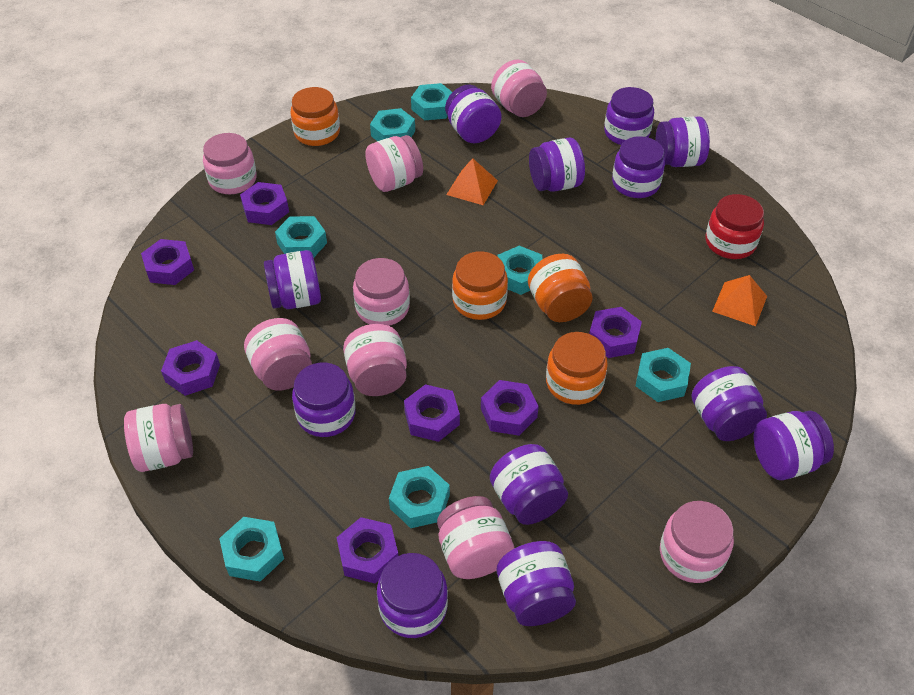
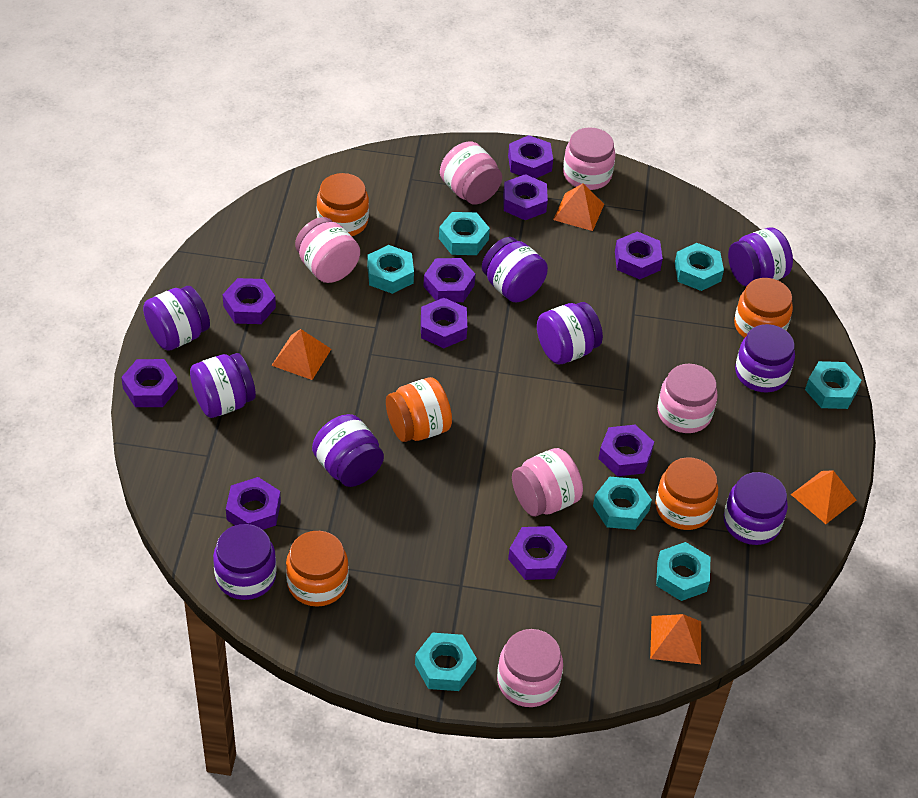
orange jar: 4 -> 5
orange pyramid: 2 -> 4
pink jar: 9 -> 6
purple jar: 12 -> 9
purple nut: 7 -> 10
red jar: 1 -> 0

